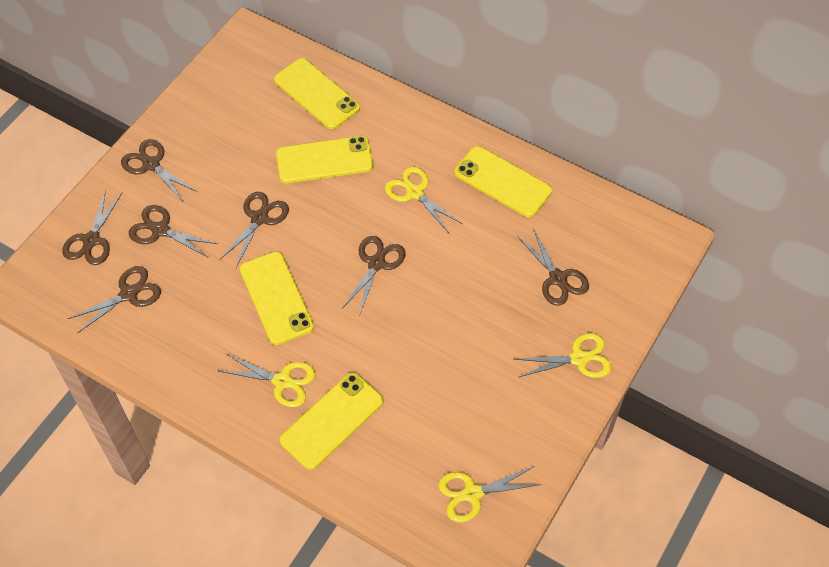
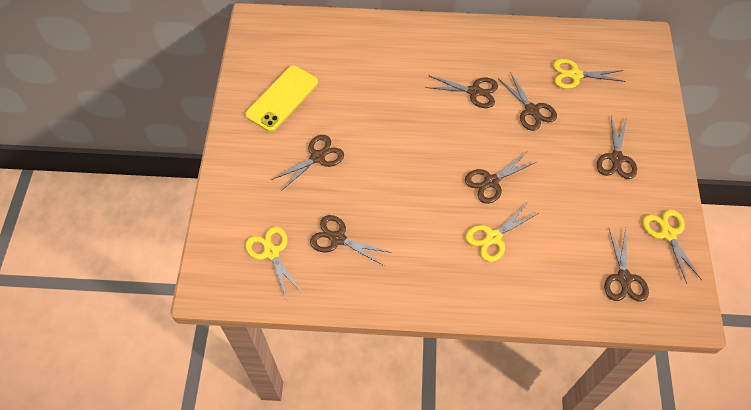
yellow phone: 5 -> 1

